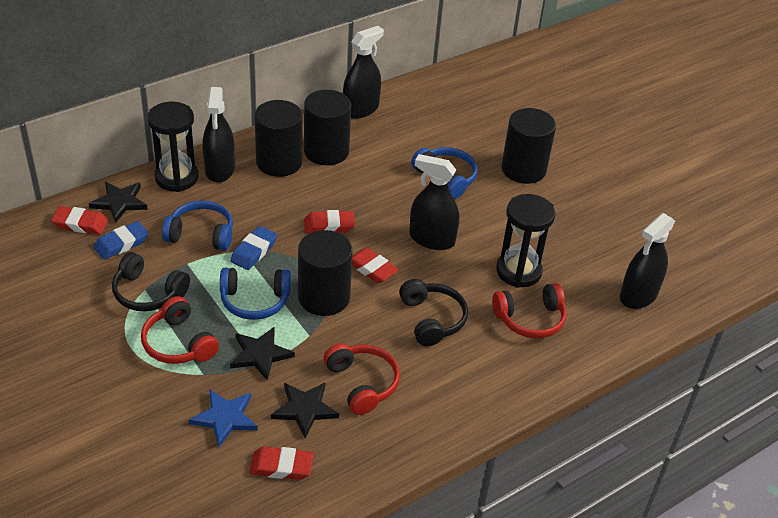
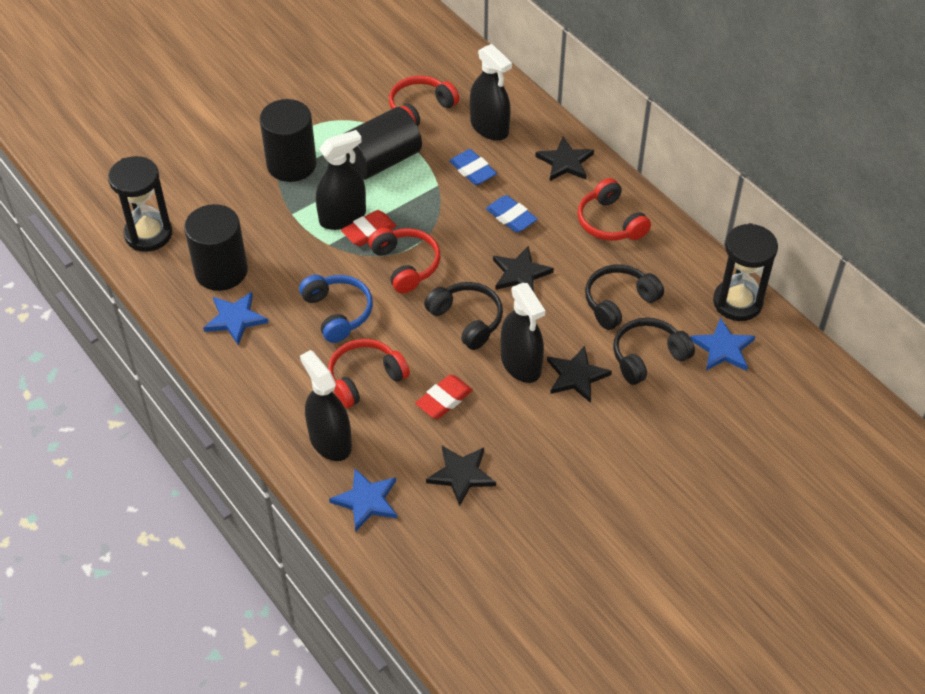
black cylinder: 4 -> 3
black headphones: 2 -> 3
black star: 3 -> 4
blue headphones: 3 -> 1
blue star: 1 -> 3
red eraser: 4 -> 2
red headphones: 3 -> 4

